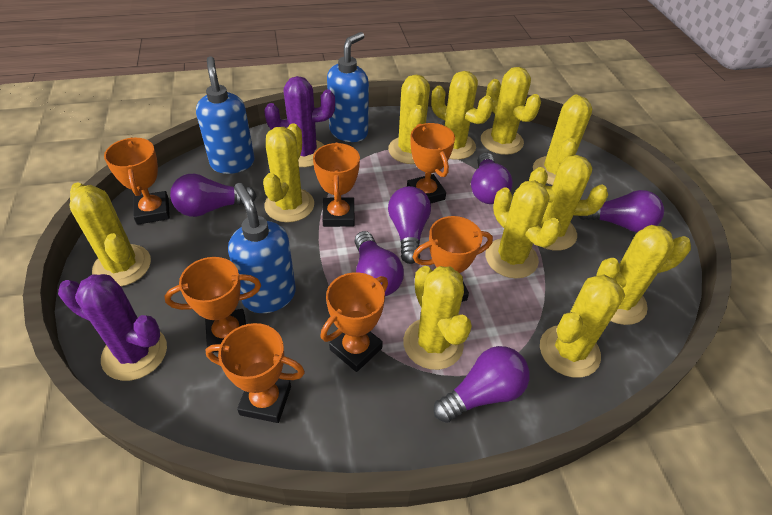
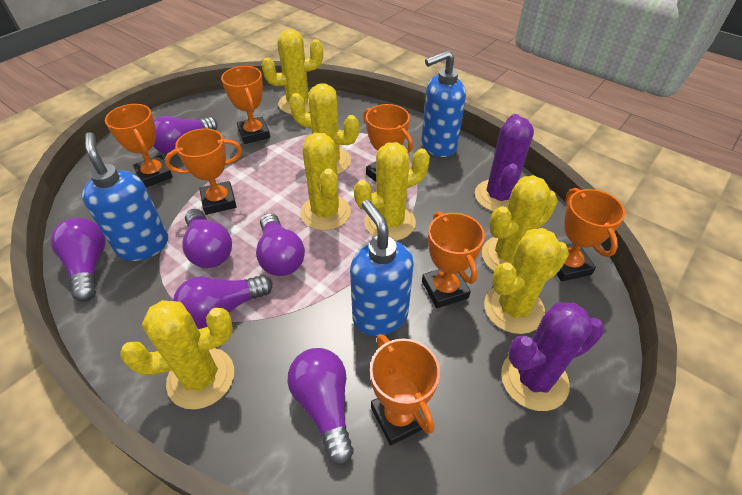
yellow cactus: 11 -> 7

